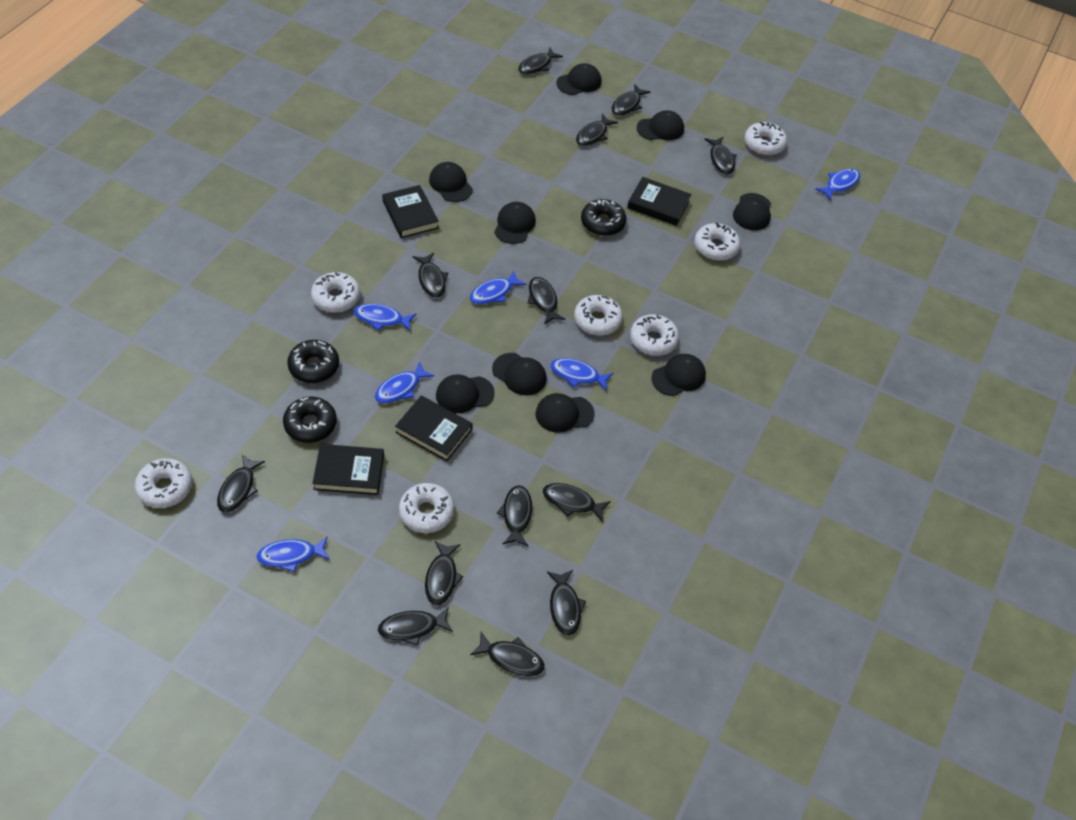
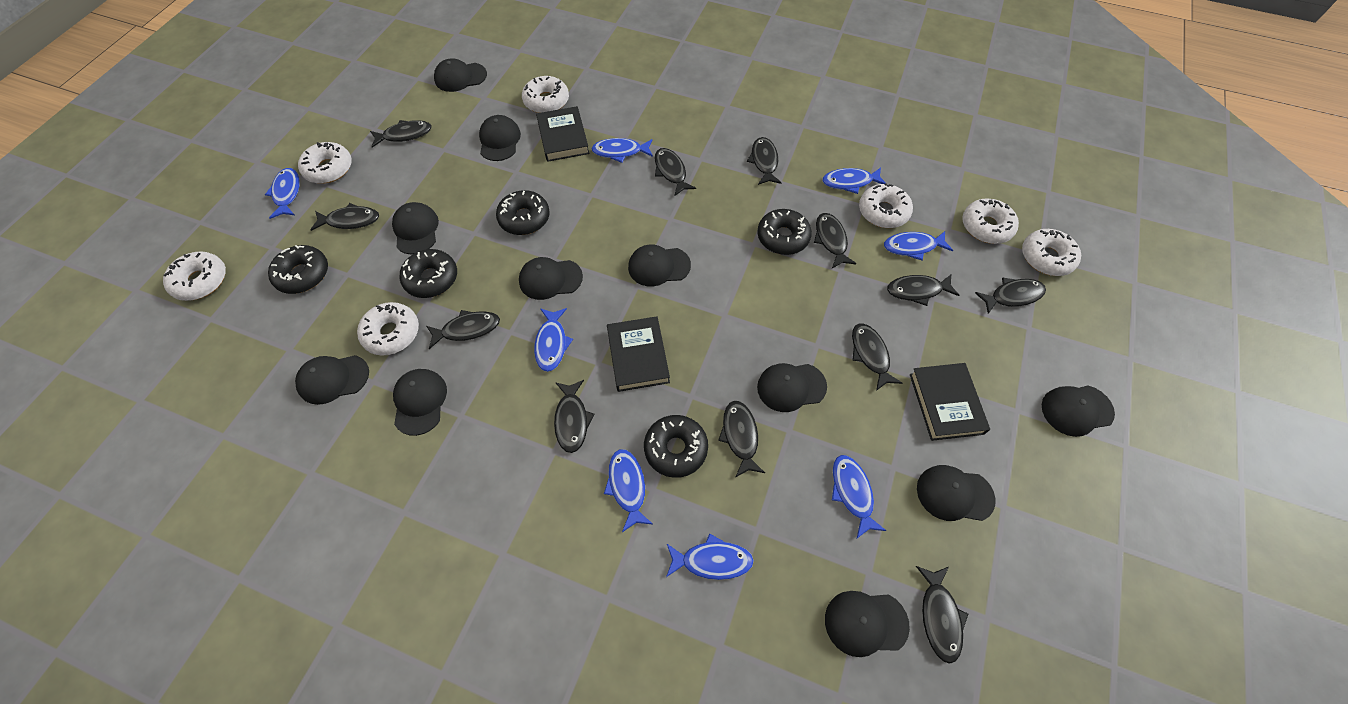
black book: 4 -> 3
black cap: 9 -> 11
black donut: 3 -> 5
black fish: 13 -> 12
blue fish: 6 -> 8

